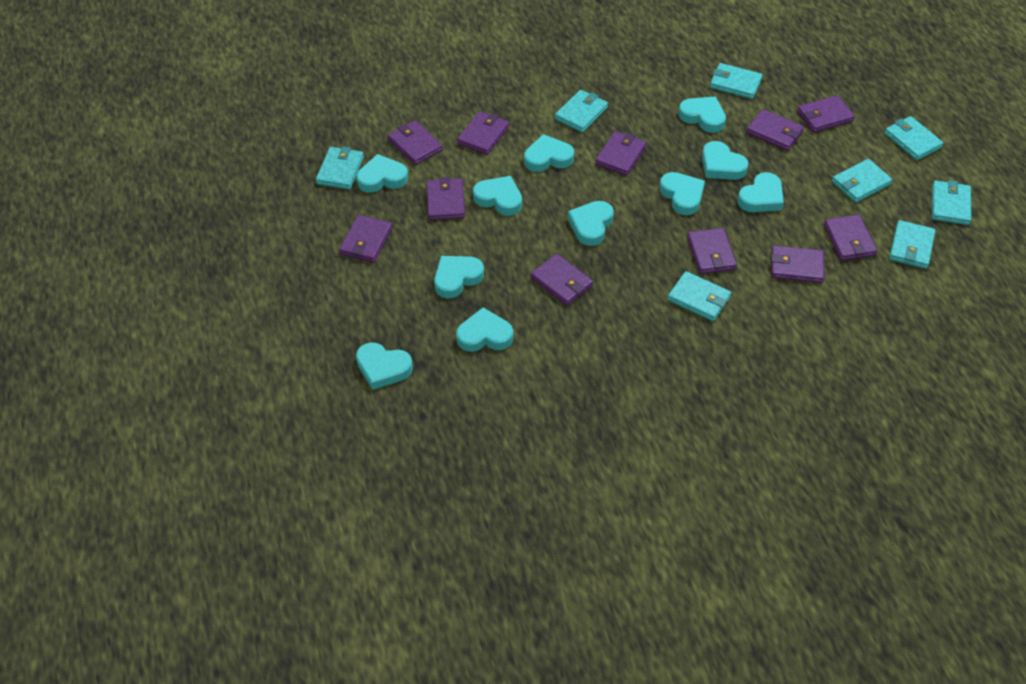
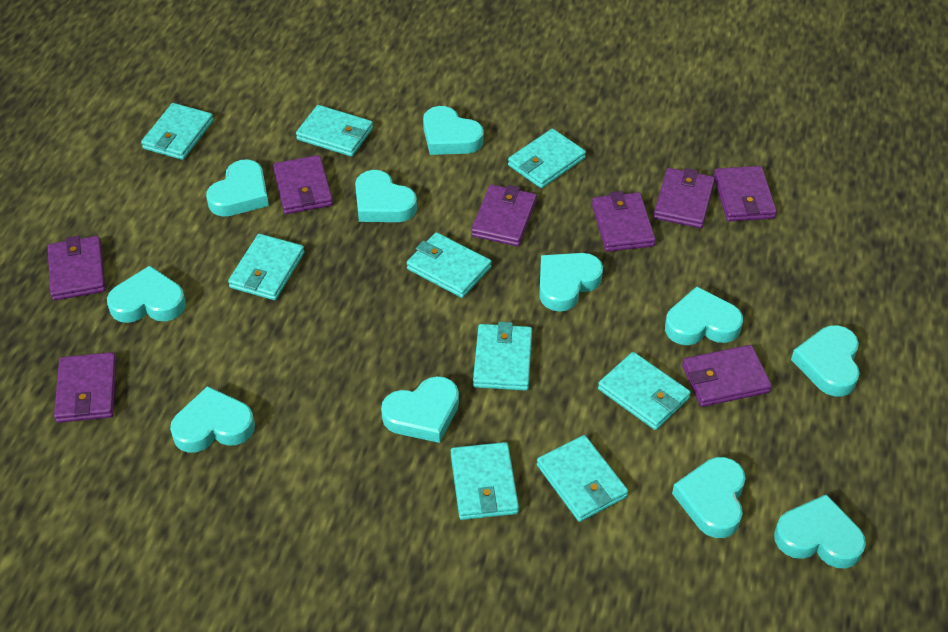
purple wallet: 11 -> 8
turquoise wallet: 8 -> 9

